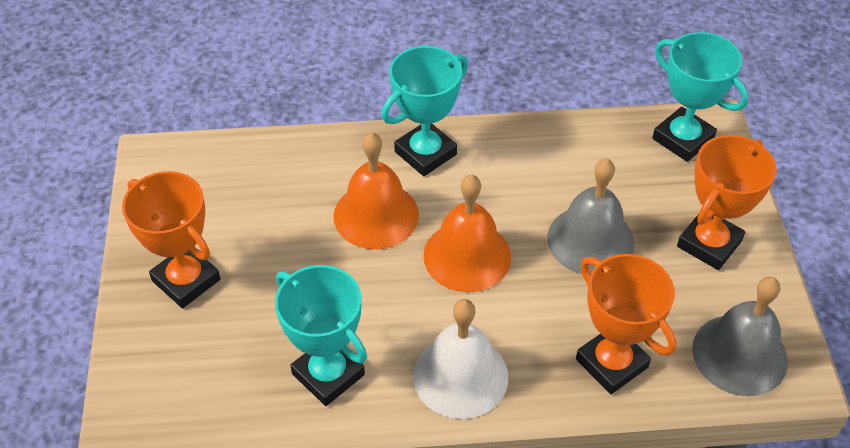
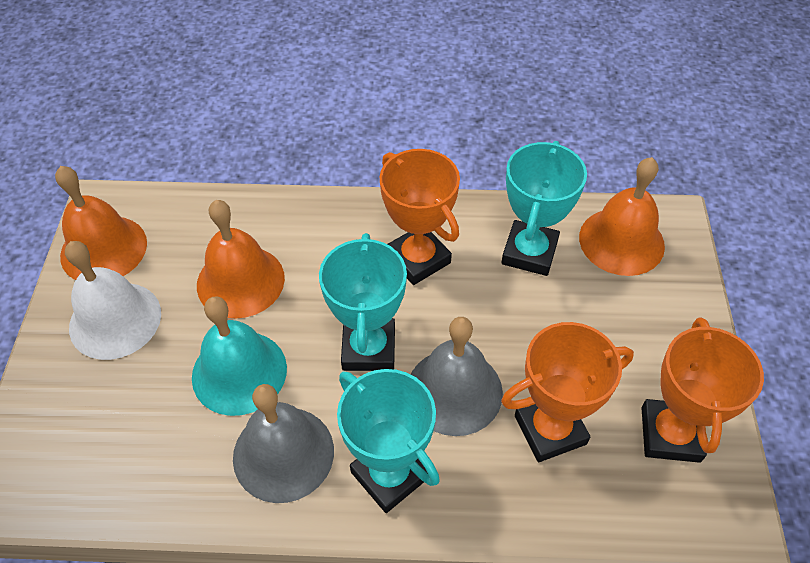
orange bell: 2 -> 3
turquoise bell: 0 -> 1

